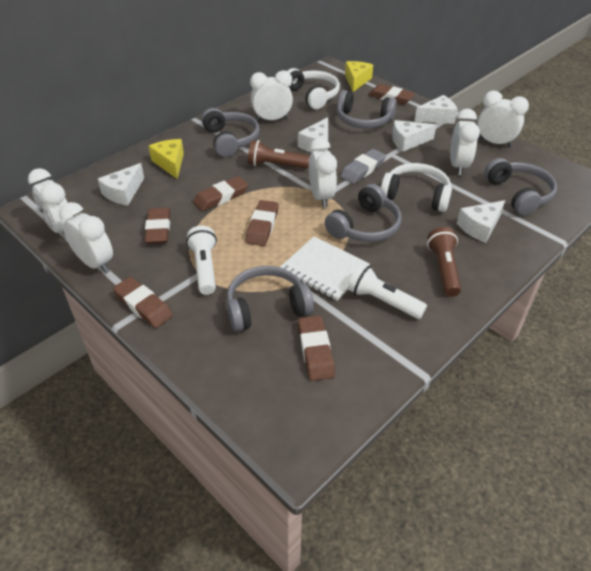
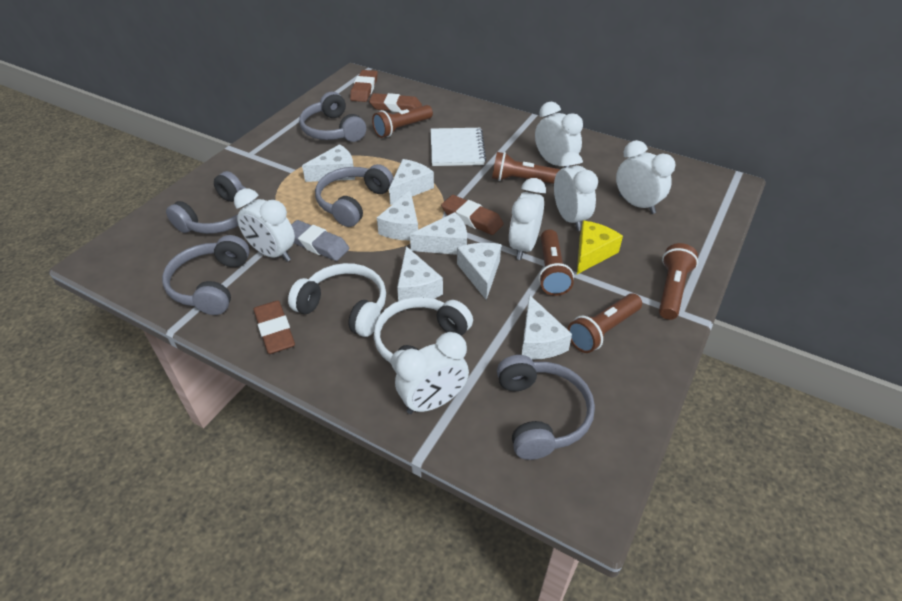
brown eraser: 6 -> 4
brown flashlight: 2 -> 5
white cheese: 5 -> 7
white flashlight: 2 -> 0
yellow cheese: 2 -> 1

